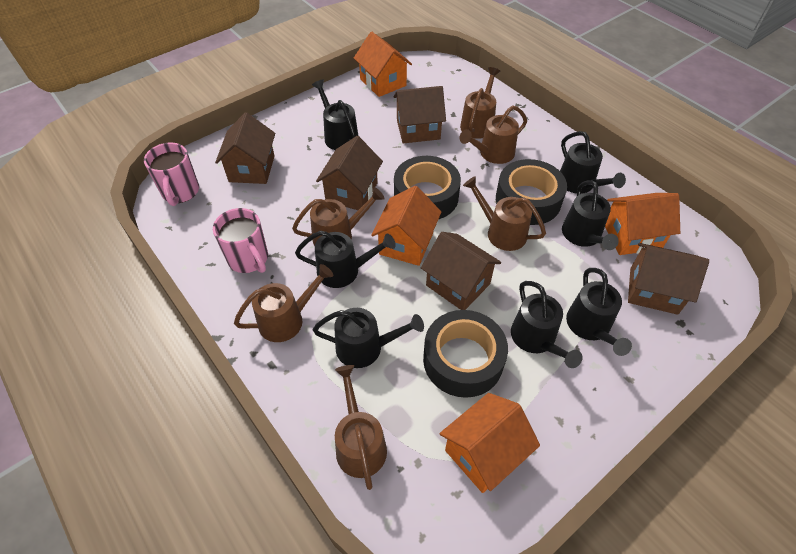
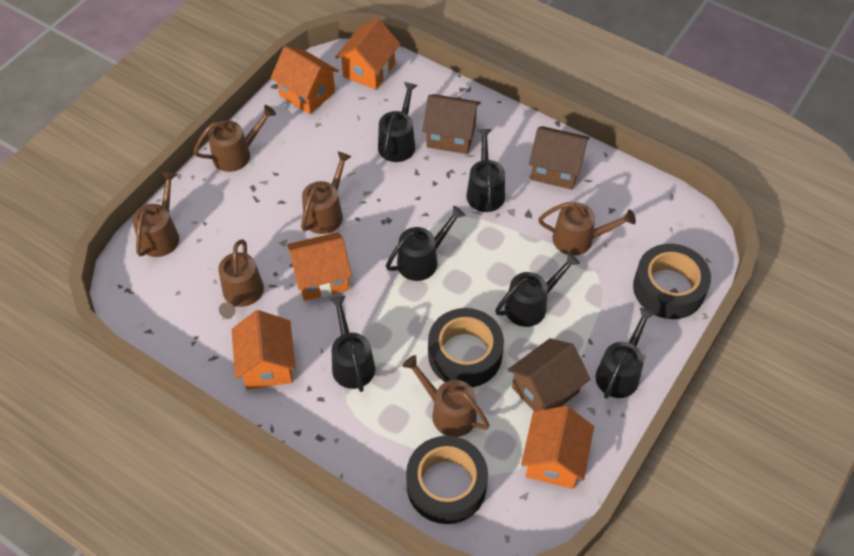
black watering can: 7 -> 6
brown house: 5 -> 3
orange house: 4 -> 5
pink mug: 2 -> 0

